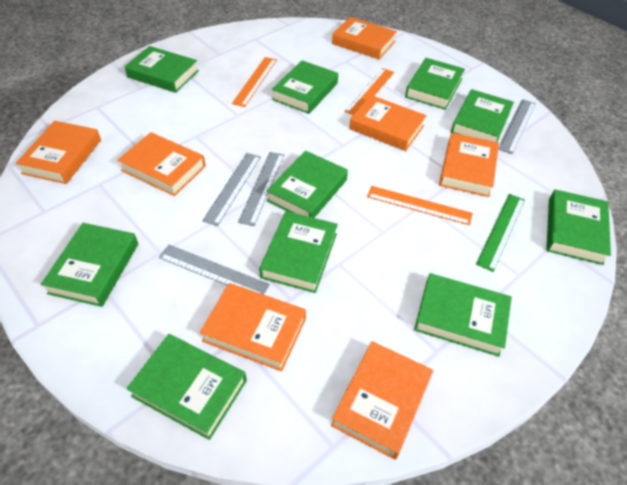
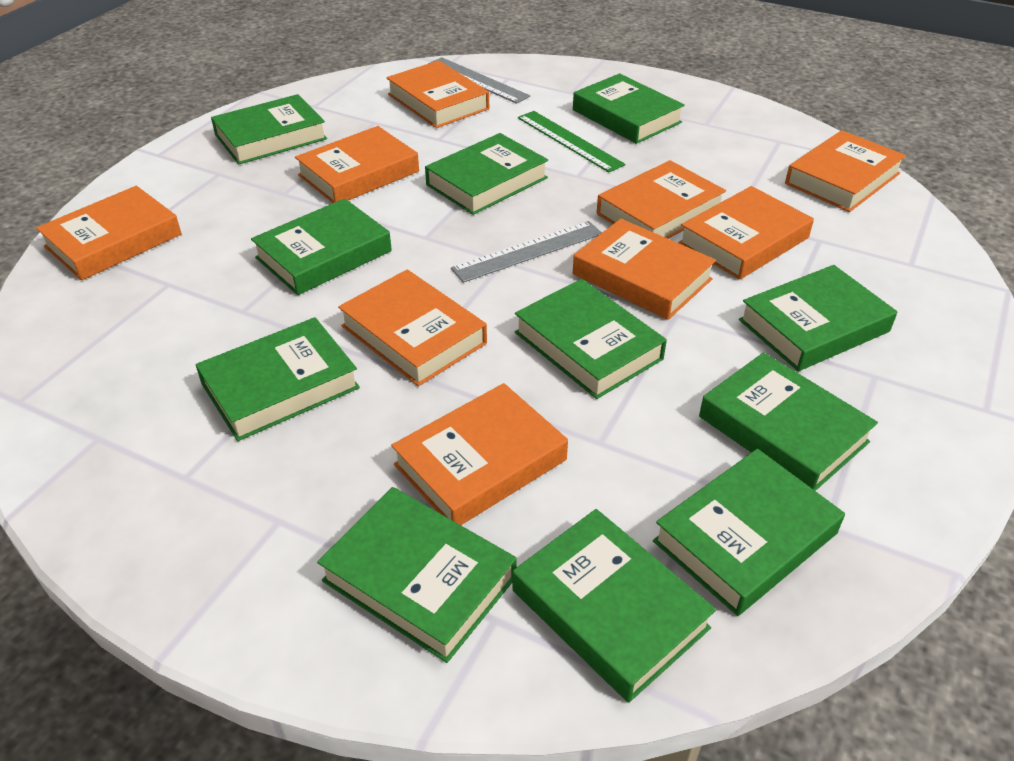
green book: 10 -> 11
grey ruler: 4 -> 2
orange book: 7 -> 9
orange ruler: 3 -> 0

